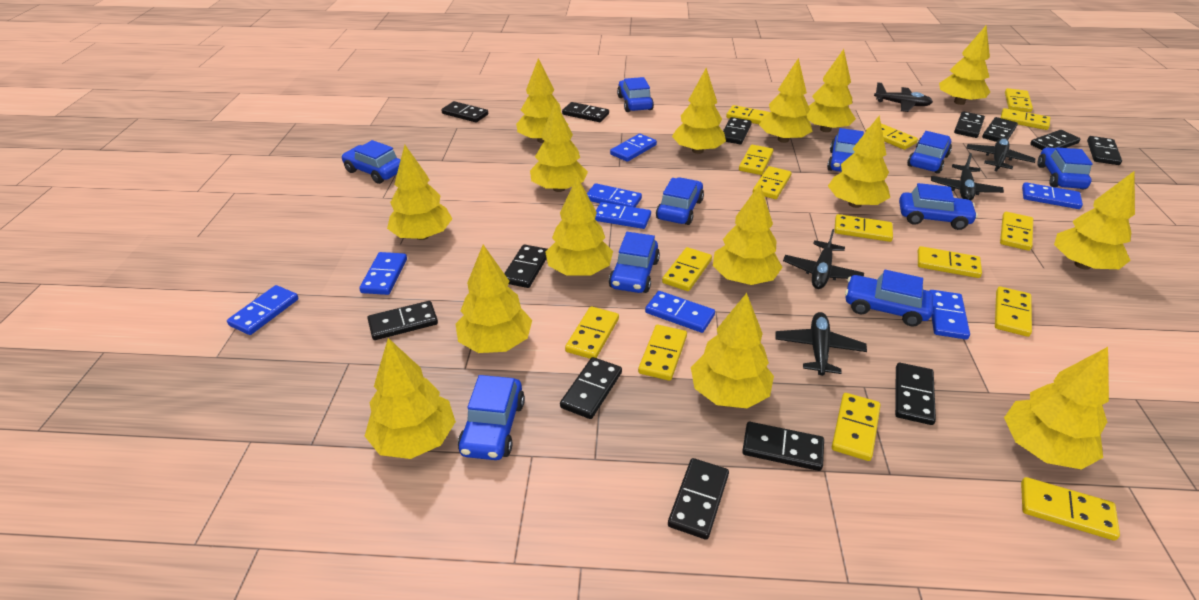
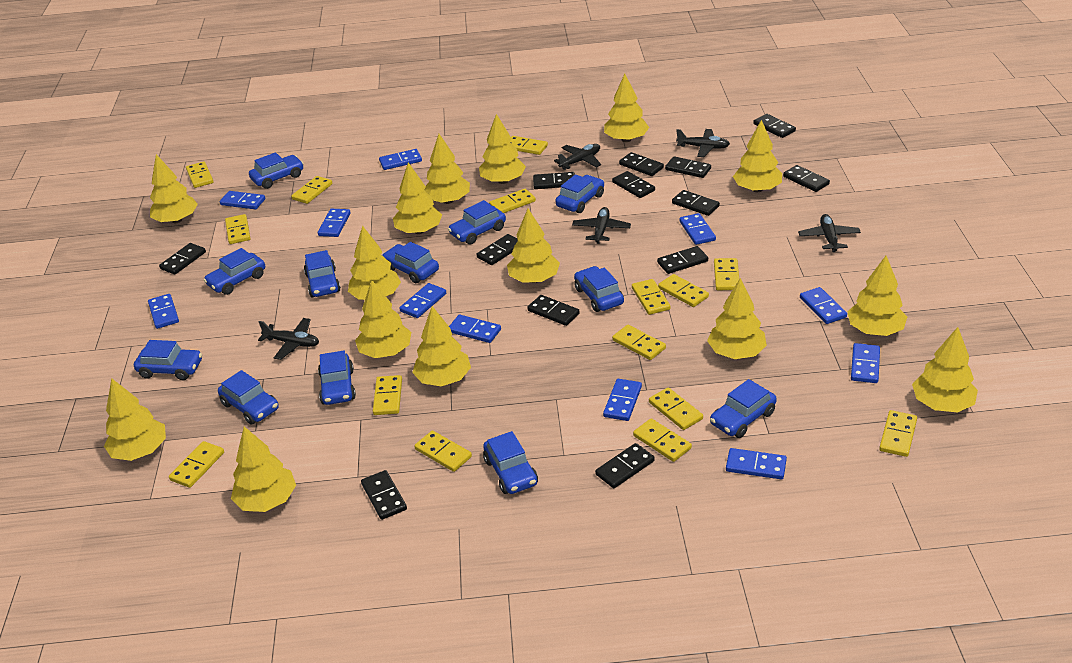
blue car: 10 -> 12
blue domino: 8 -> 11

